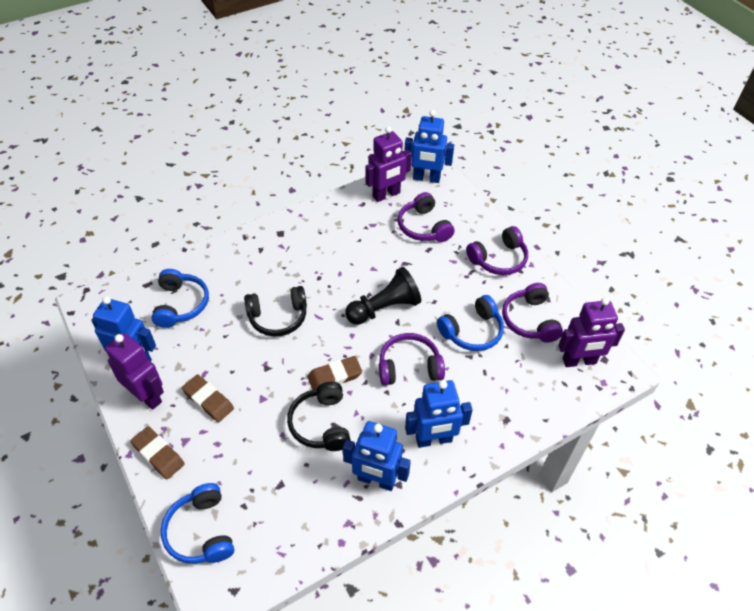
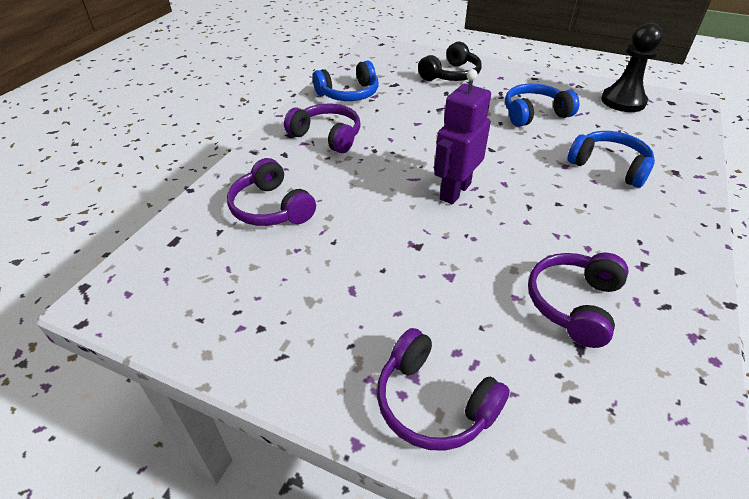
black headphones: 2 -> 1
blue robot: 4 -> 0
brown eraser: 3 -> 0
purple robot: 3 -> 1

